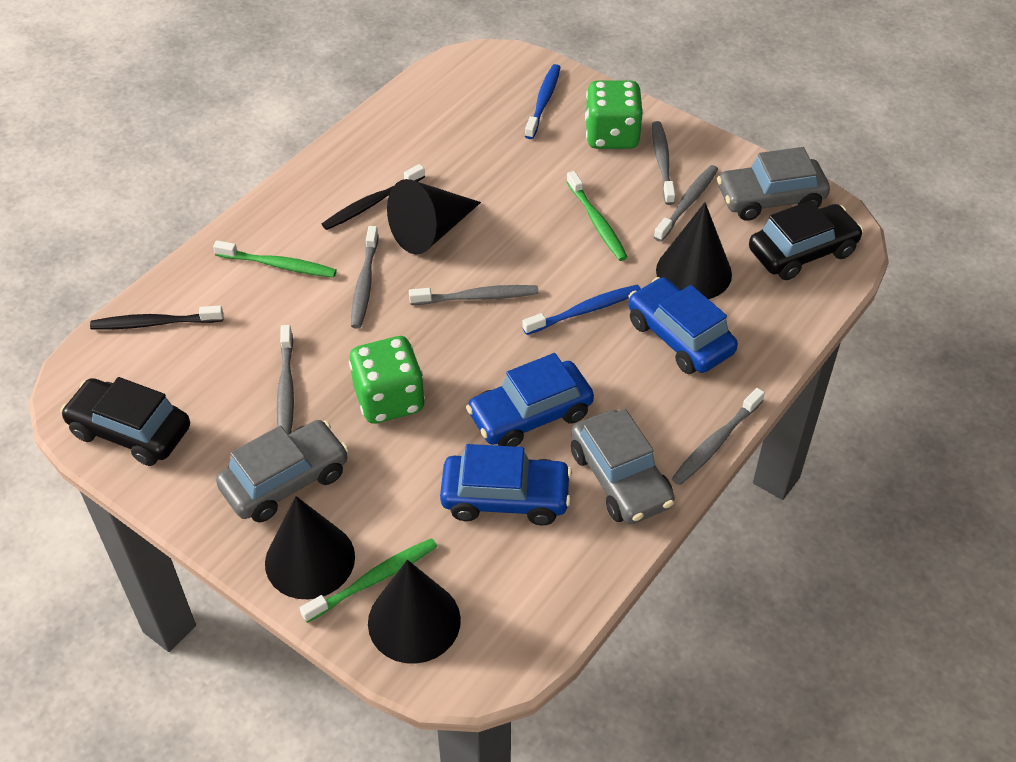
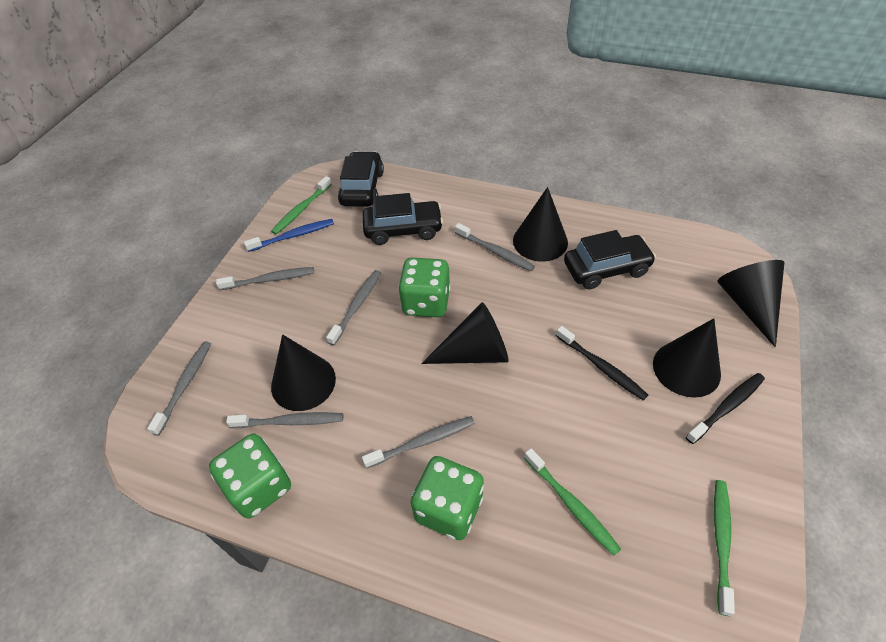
black car: 2 -> 3
black cone: 4 -> 5
blue car: 3 -> 0
blue toothbrush: 2 -> 1
green dice: 2 -> 3
grey car: 3 -> 0

